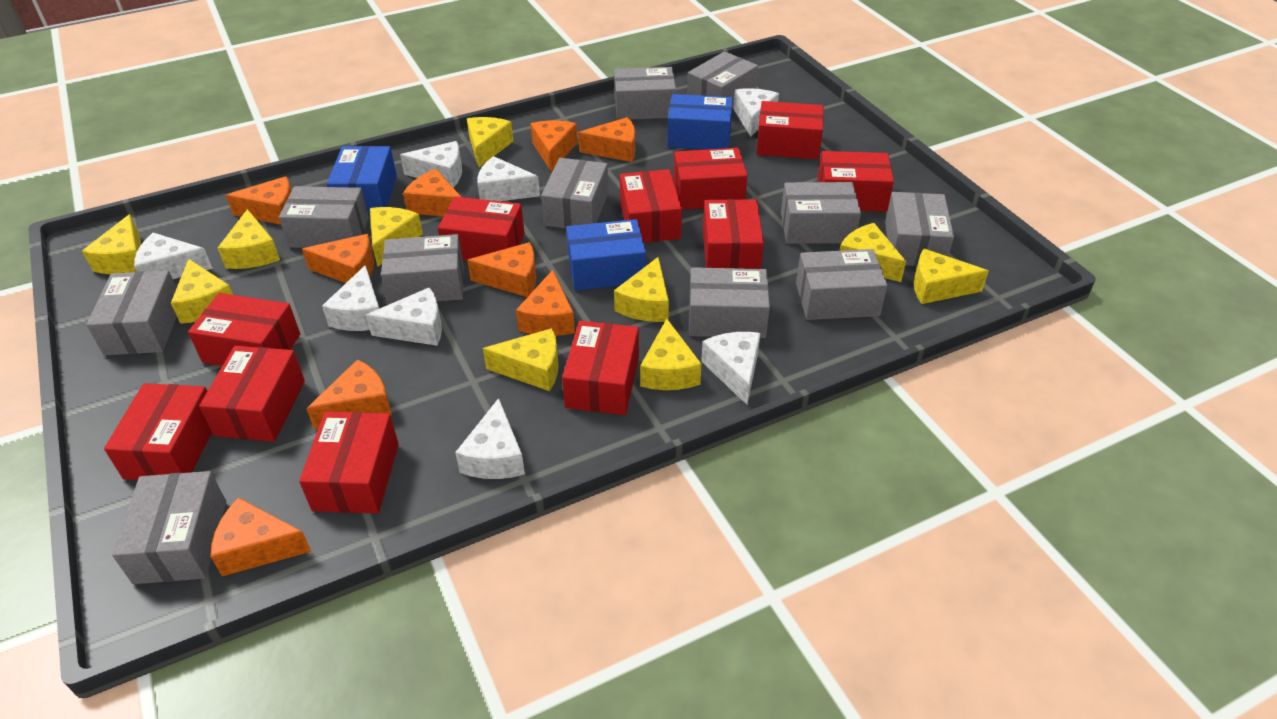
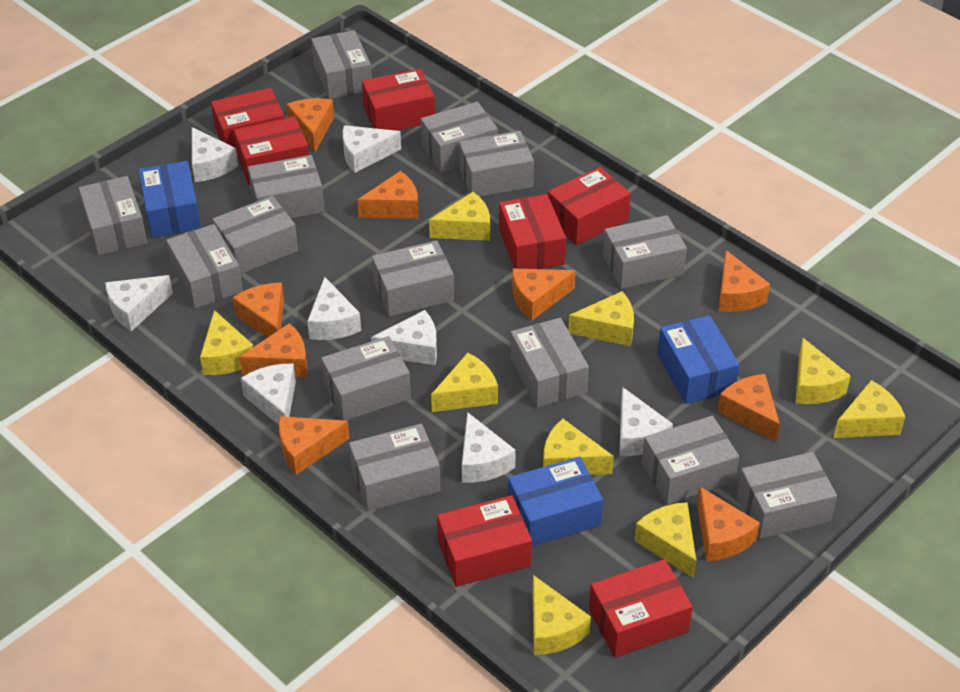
grey box: 11 -> 14
red box: 11 -> 7
yellow cheese: 10 -> 9

